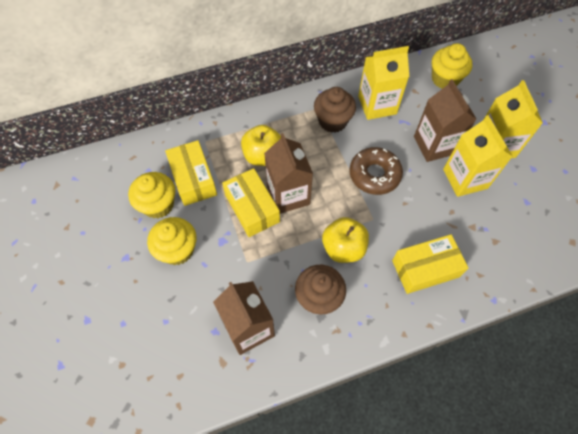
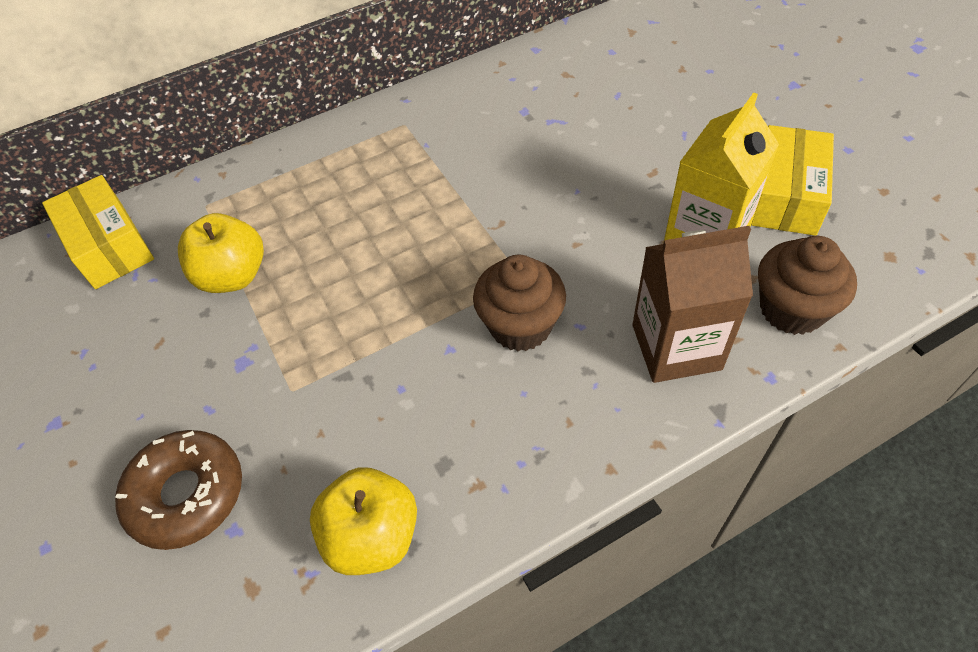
brown carton: 3 -> 1
yellow box: 3 -> 2
yellow carton: 3 -> 1
yellow cupcake: 3 -> 0

